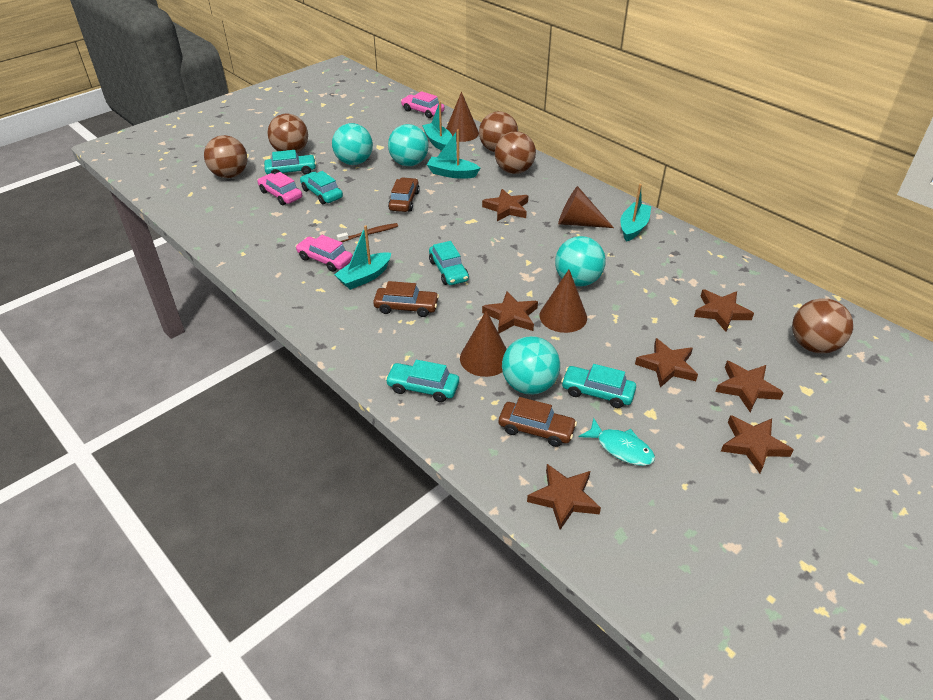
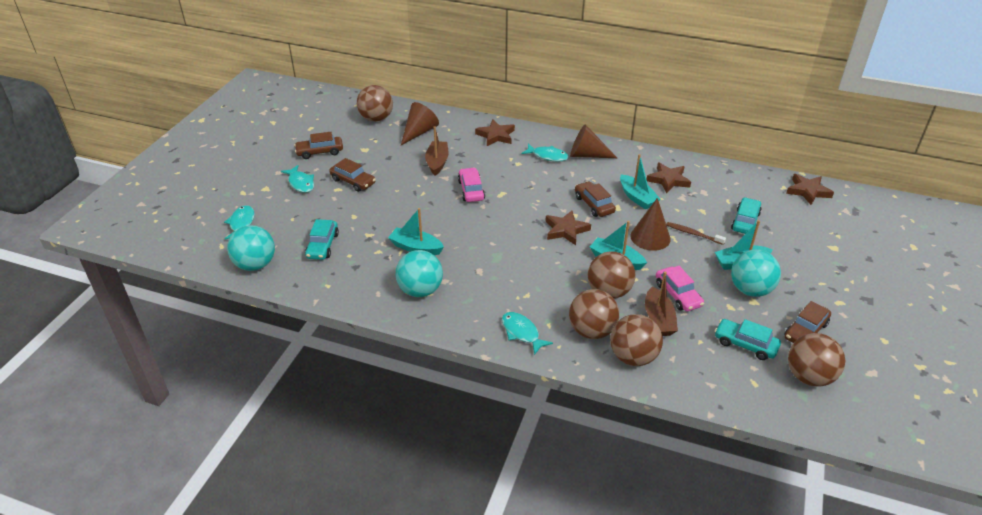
brown boat: 0 -> 2
brown car: 3 -> 4
brown cone: 4 -> 3
brown star: 7 -> 4
pink car: 3 -> 2
turquoise ball: 4 -> 3
turquoise car: 5 -> 3
turquoise fish: 1 -> 4

